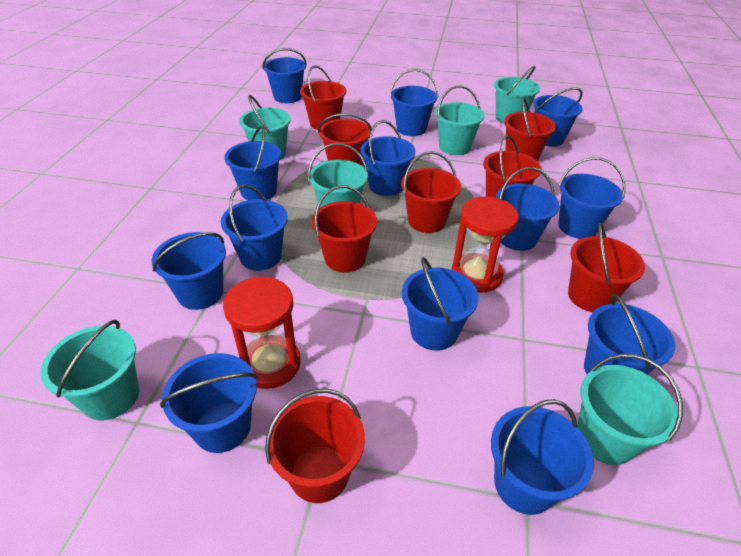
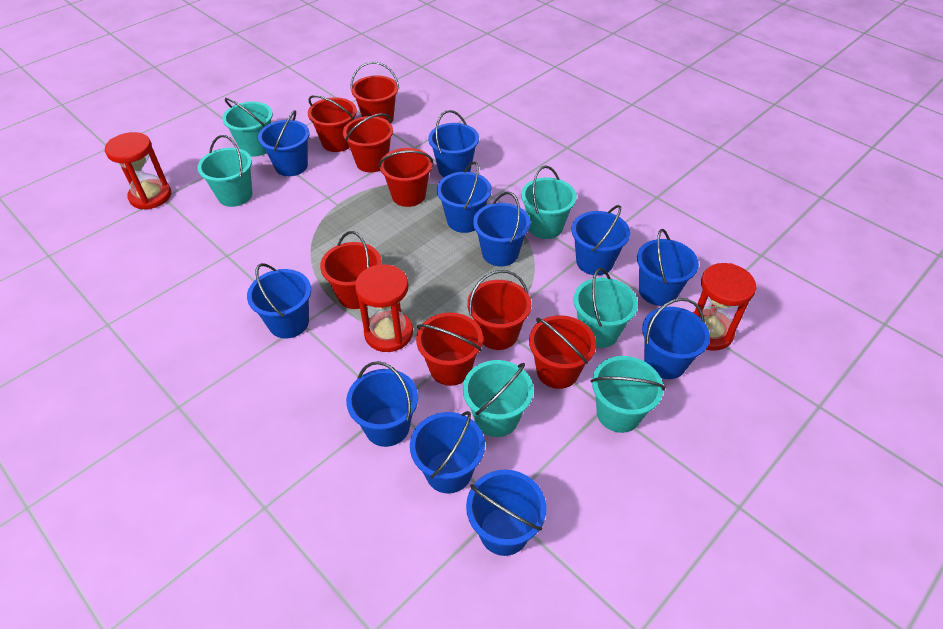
blue bucket: 13 -> 11
red hourglass: 2 -> 3

